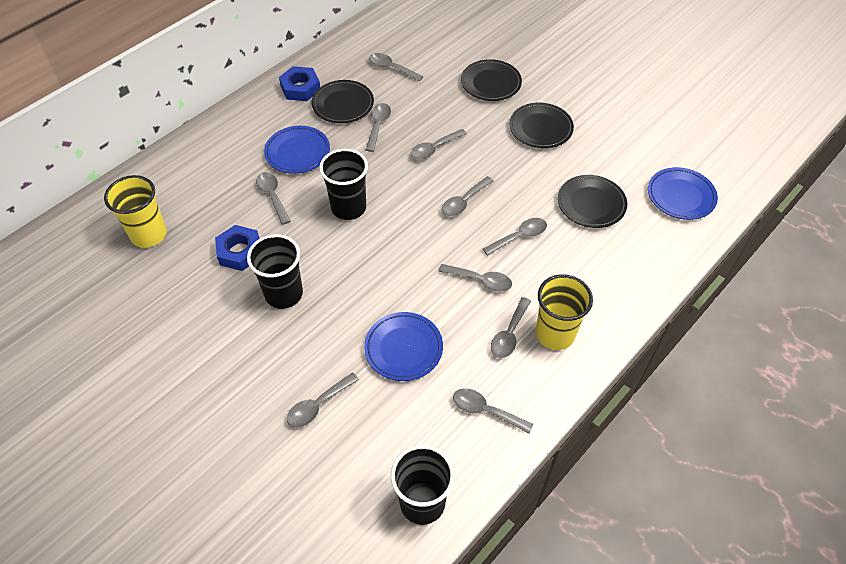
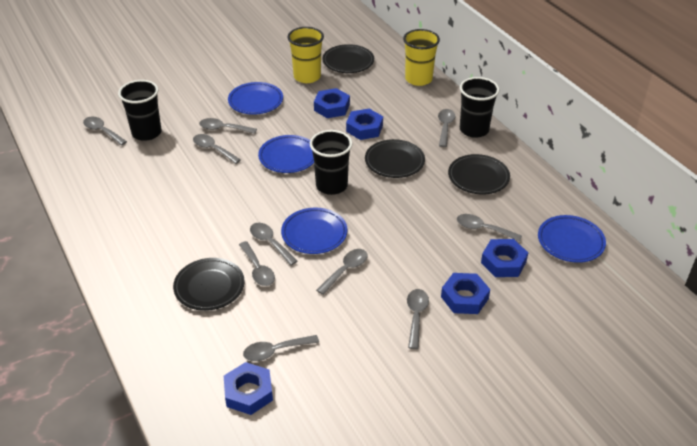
blue nut: 2 -> 5
blue plate: 3 -> 4

